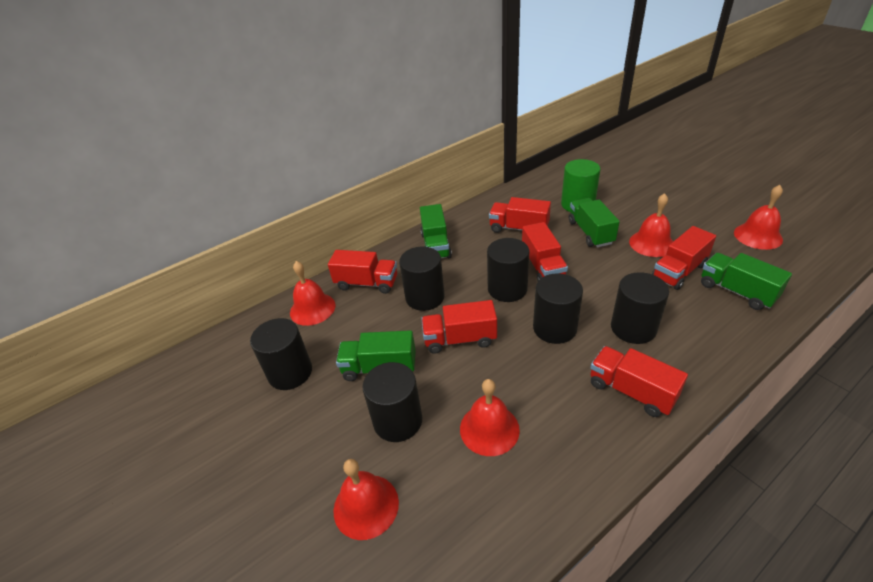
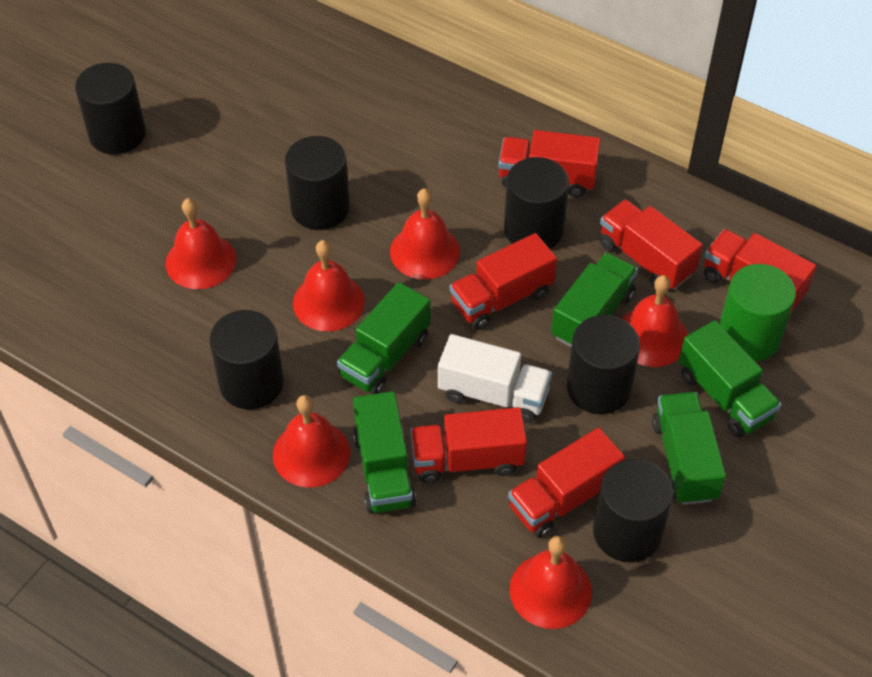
green truck: 4 -> 5
red bell: 5 -> 6
white truck: 0 -> 1

